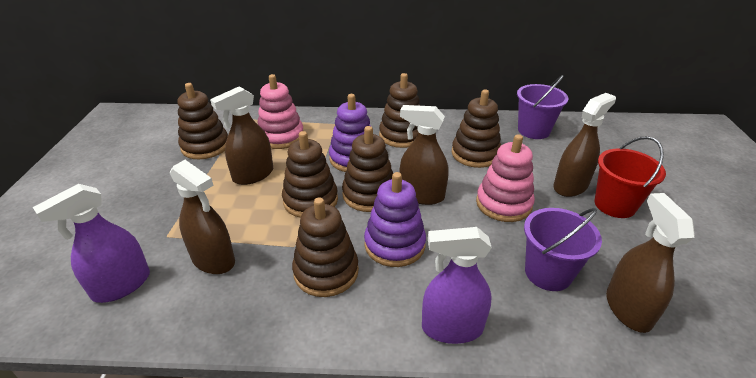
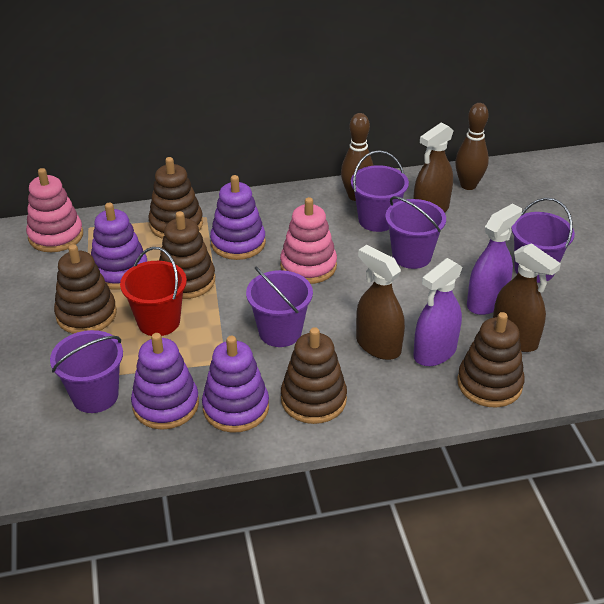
brown bowling pin: 0 -> 2
brown spray bottle: 5 -> 3
brown stacking toy: 6 -> 5
purple bucket: 2 -> 5
purple stacking toy: 2 -> 4

